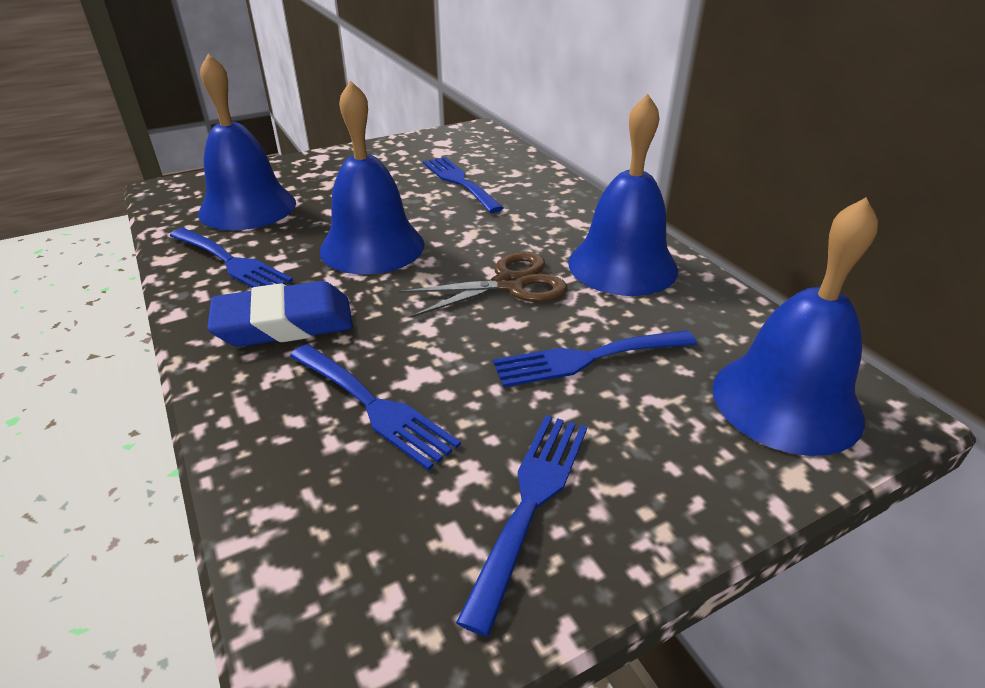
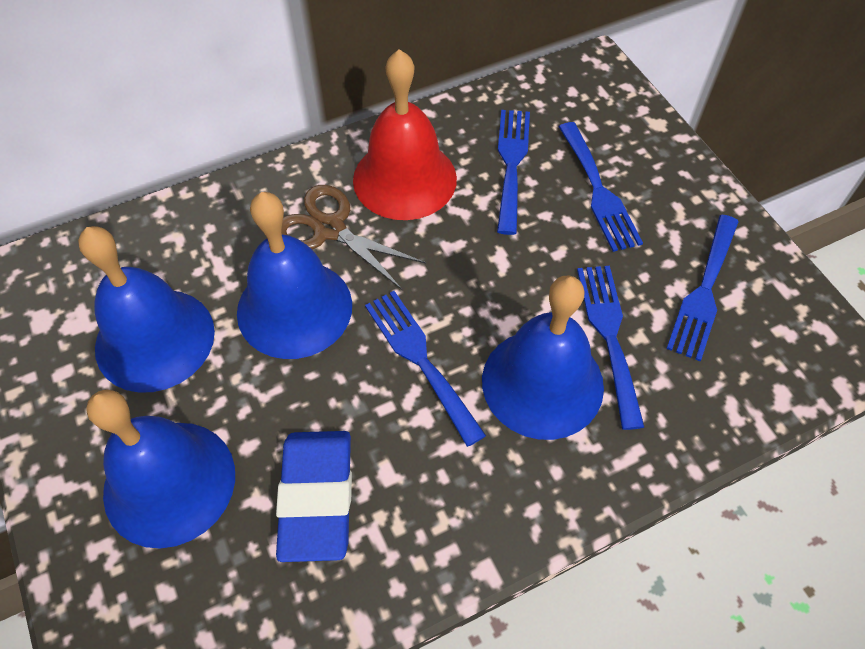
red bell: 0 -> 1

